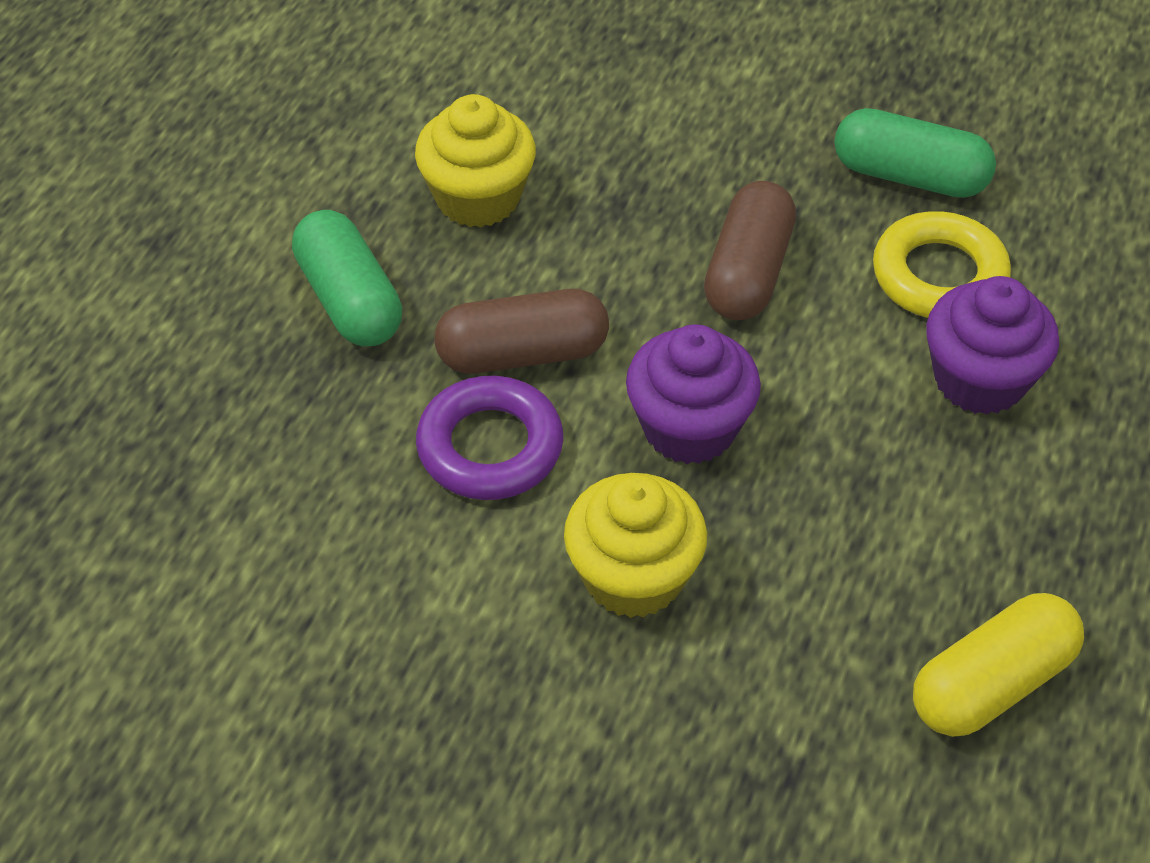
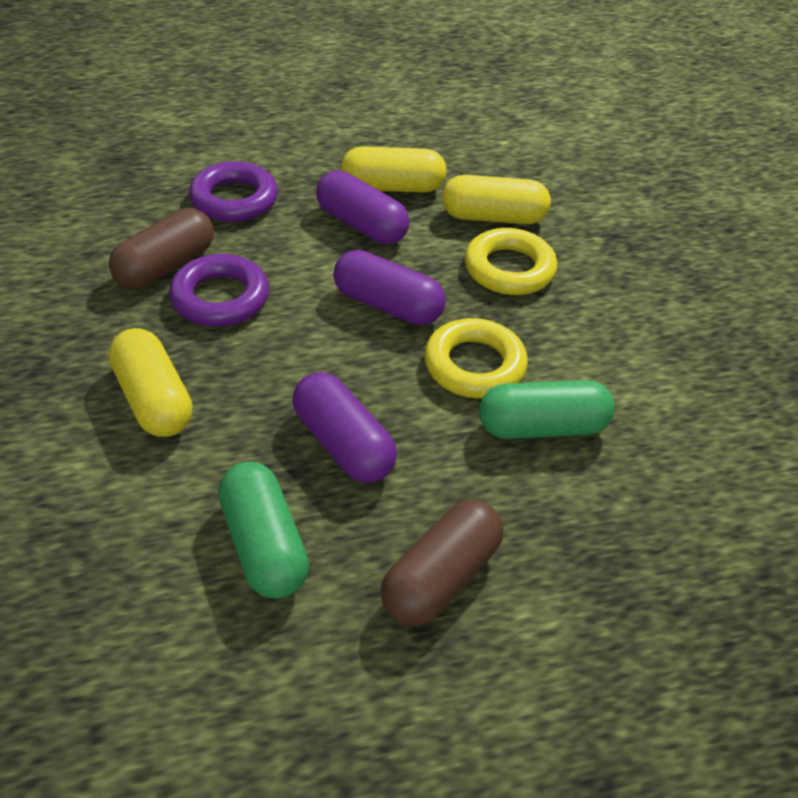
purple capsule: 0 -> 3
purple cupcake: 2 -> 0
purple ring: 1 -> 2
yellow capsule: 1 -> 3
yellow cupcake: 2 -> 0
yellow ring: 1 -> 2

